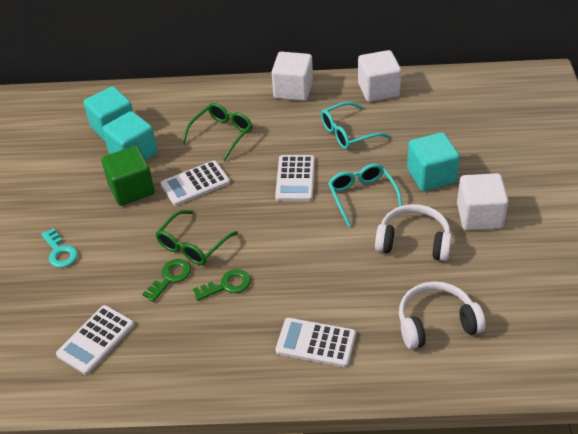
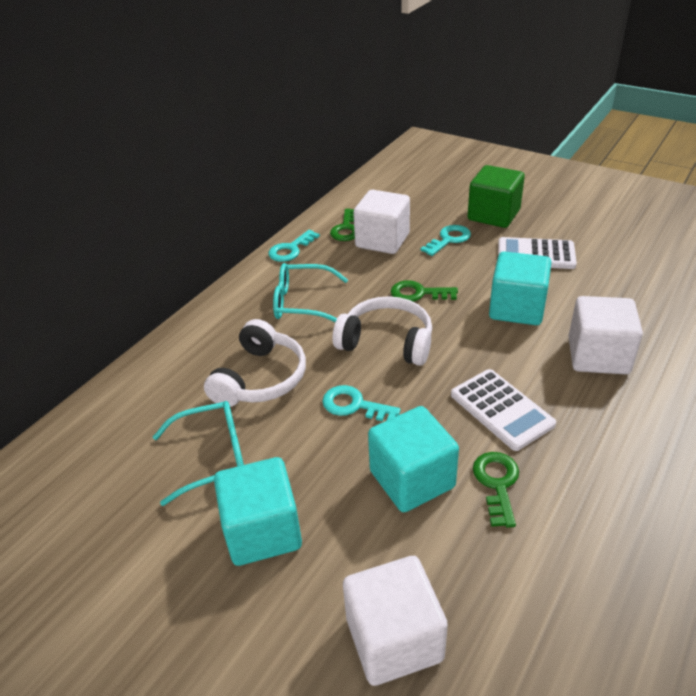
green glasses: 2 -> 0
green key: 2 -> 3
turquoise key: 1 -> 3
white calculator: 4 -> 2

